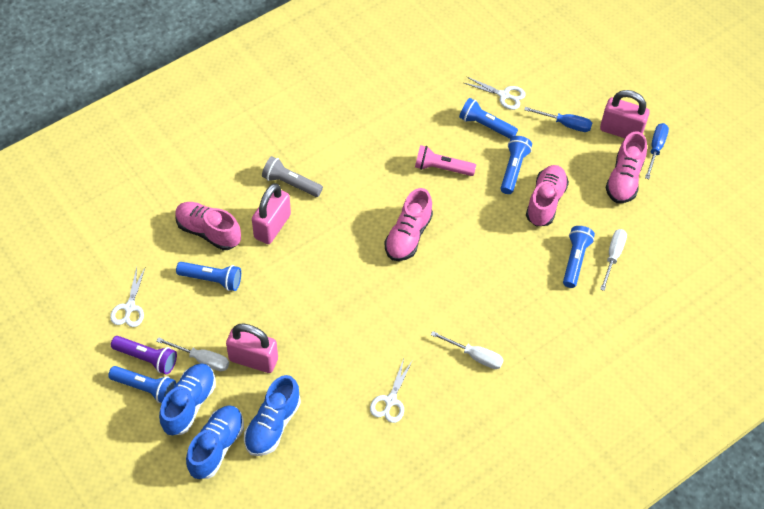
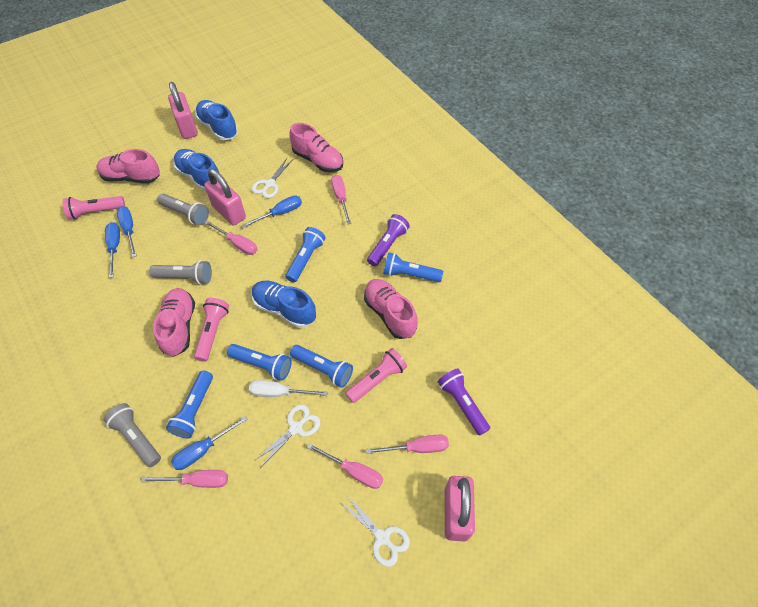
blue screwdriver: 2 -> 4
grey flashlight: 1 -> 3
pink flashlight: 1 -> 3
pink screwdriver: 0 -> 5
purple flashlight: 1 -> 2
white screwdriver: 3 -> 1

